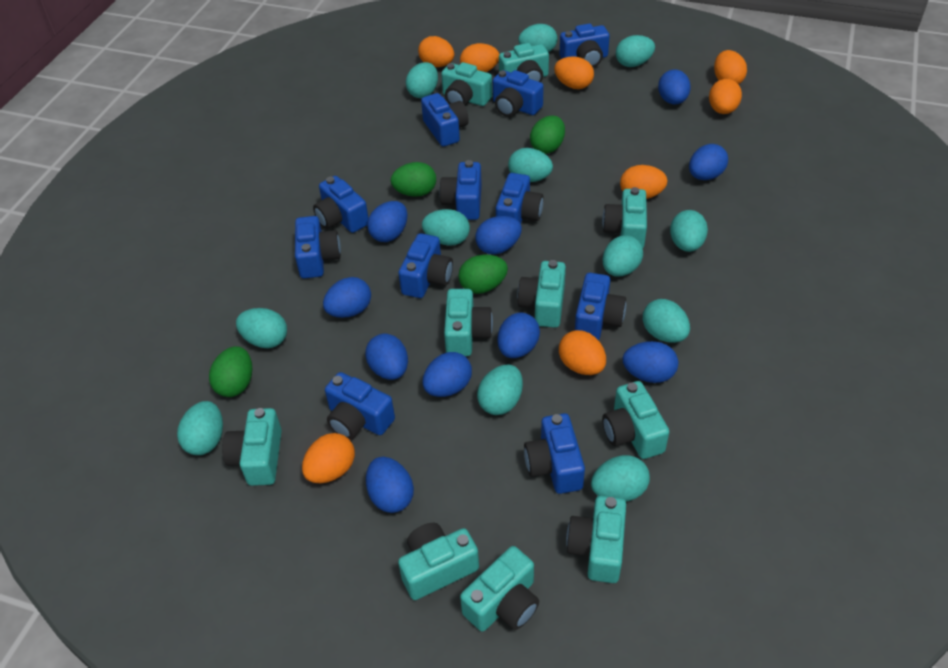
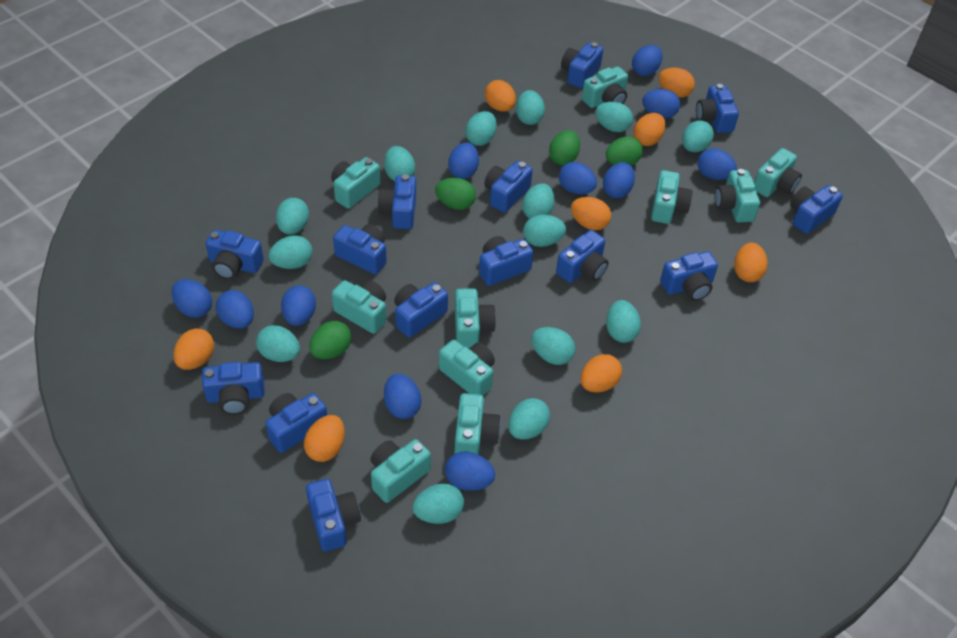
blue camera: 11 -> 14
blue egg: 10 -> 11
turquoise egg: 12 -> 14

